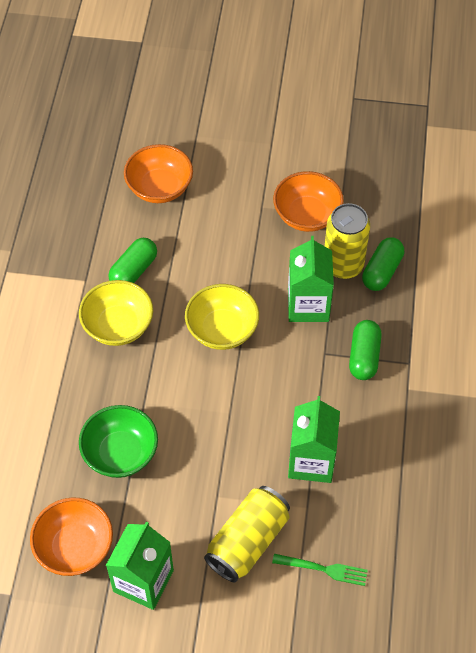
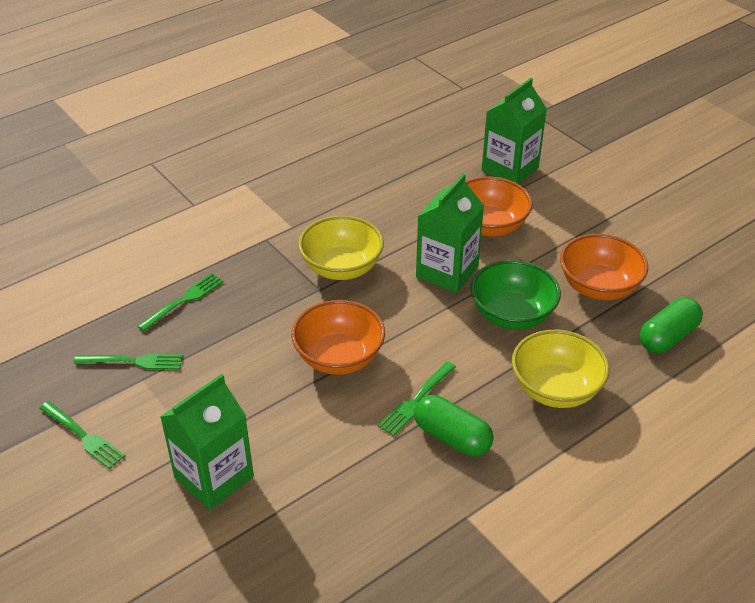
green capsule: 3 -> 2
green fork: 1 -> 4
yellow can: 2 -> 0

